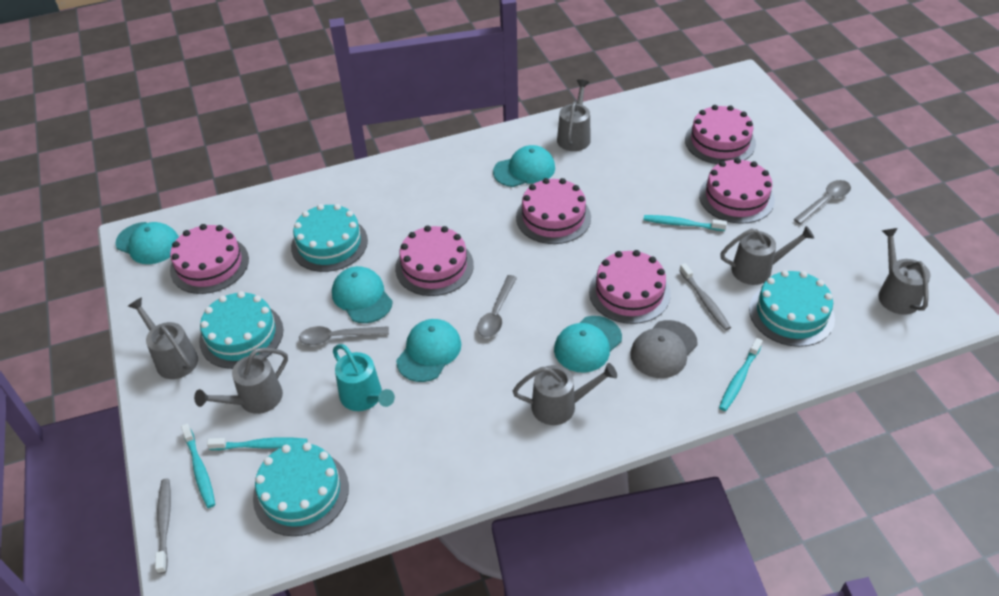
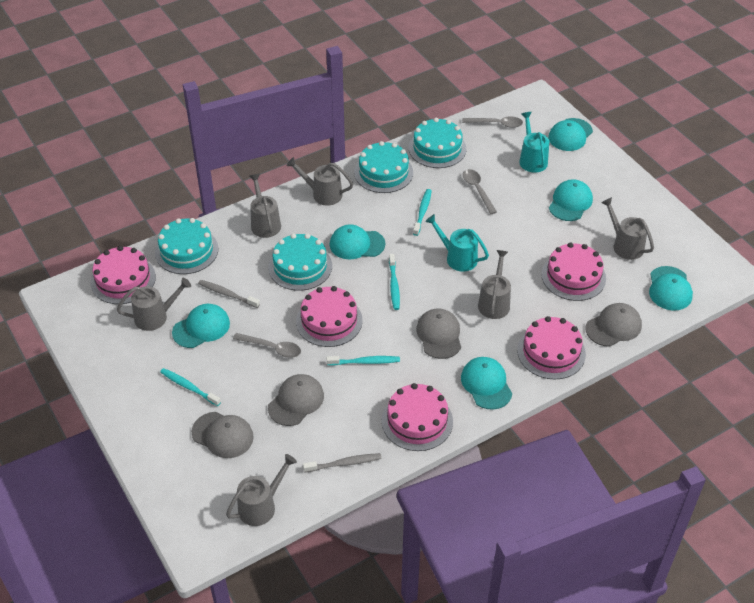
grey cap: 1 -> 4
pink cake: 6 -> 5
turquoise cap: 5 -> 6
turquoise watering can: 1 -> 2

